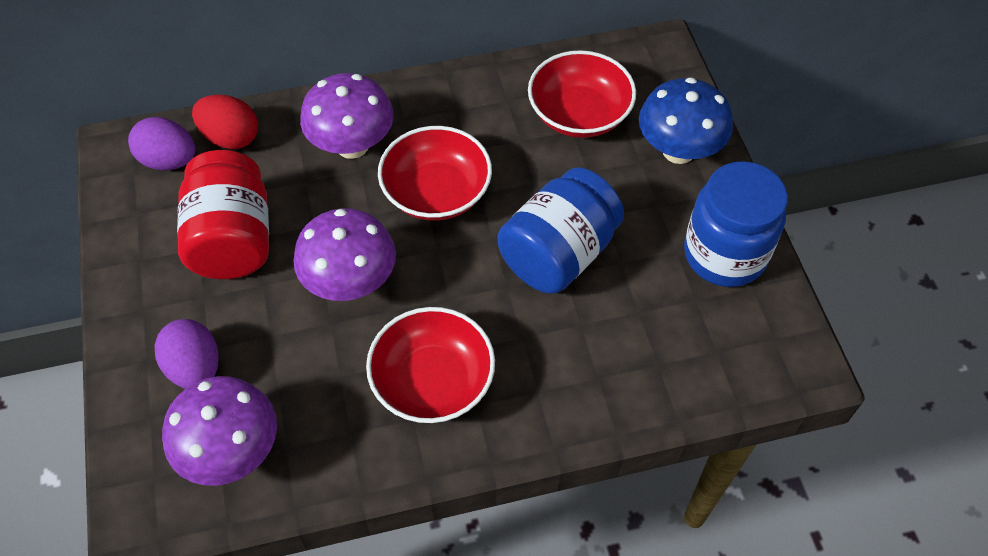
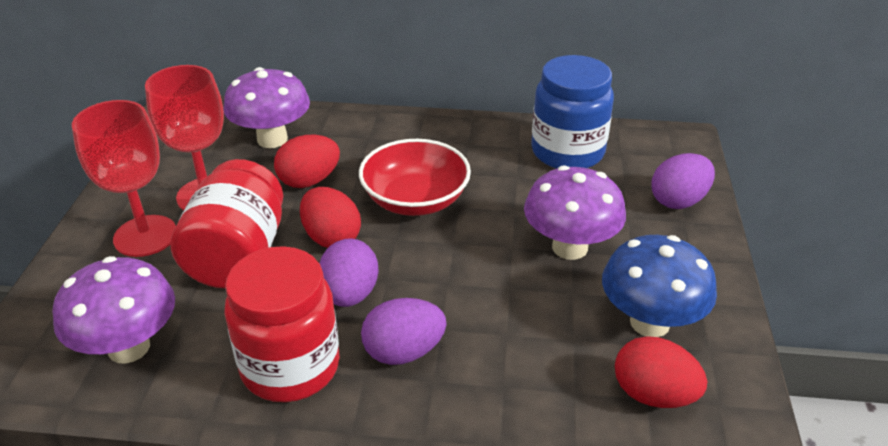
blue jar: 2 -> 1
purple egg: 2 -> 3
red bowl: 3 -> 1
red egg: 1 -> 3
red goblet: 0 -> 2
red jar: 1 -> 2

